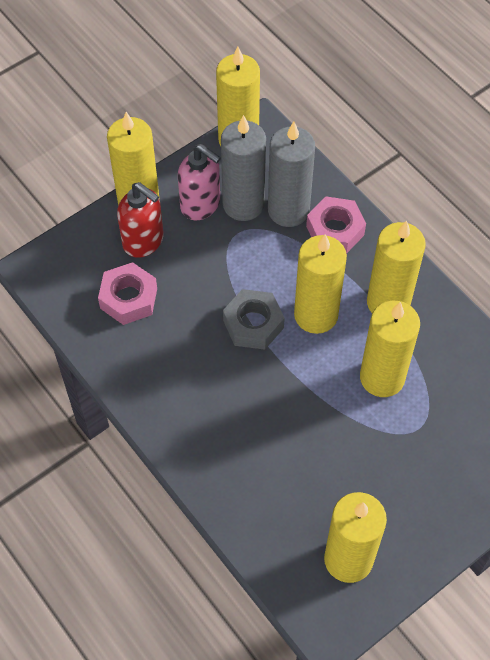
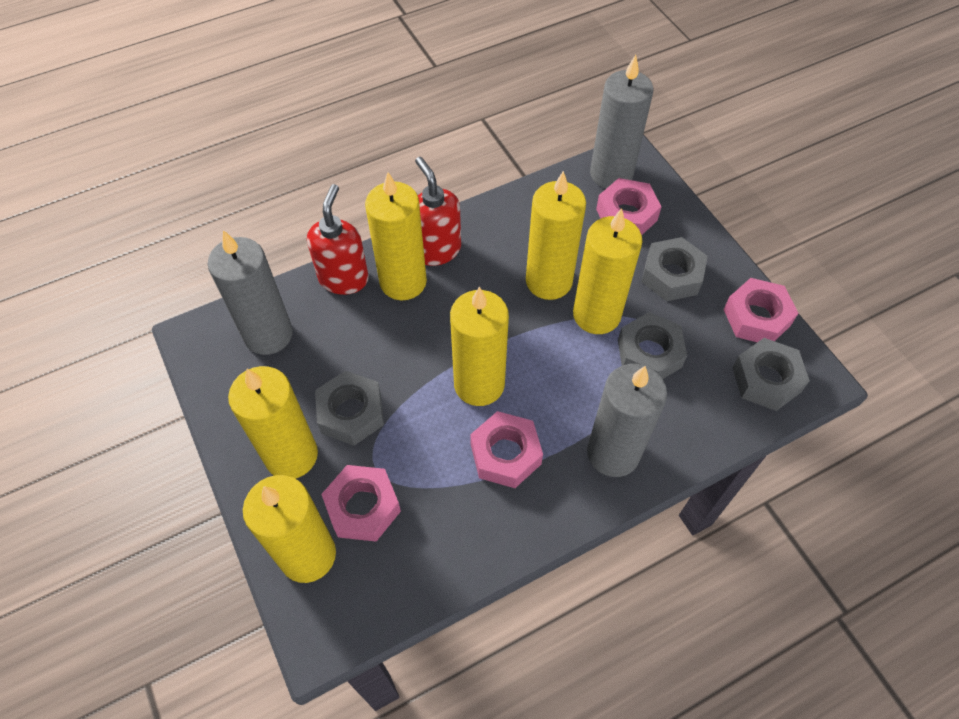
grey candle: 2 -> 3
grey nut: 1 -> 4
pink nut: 2 -> 4
pink soap dispenser: 1 -> 0
red soap dispenser: 1 -> 2

